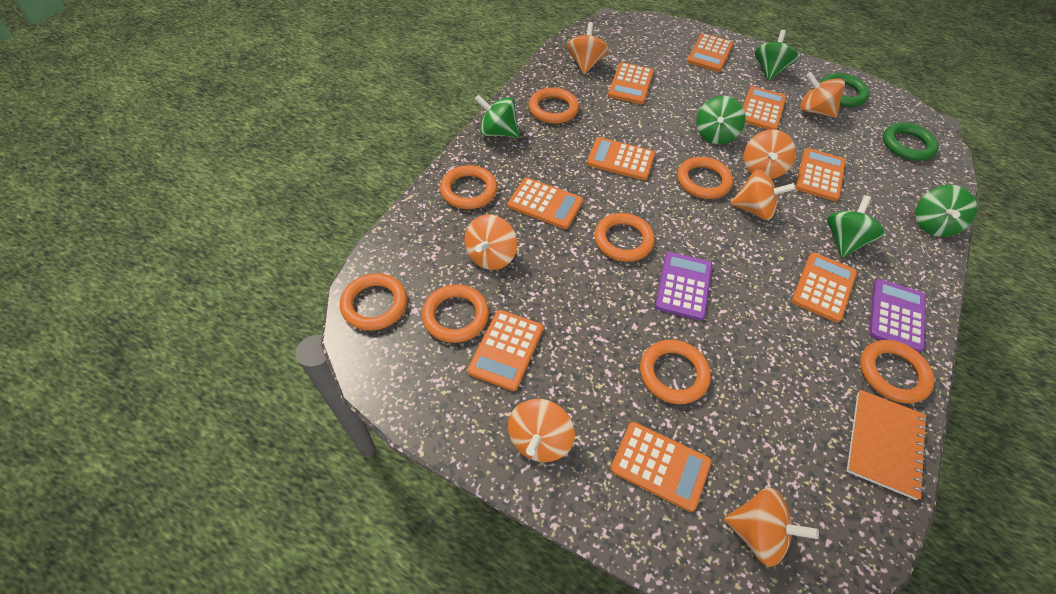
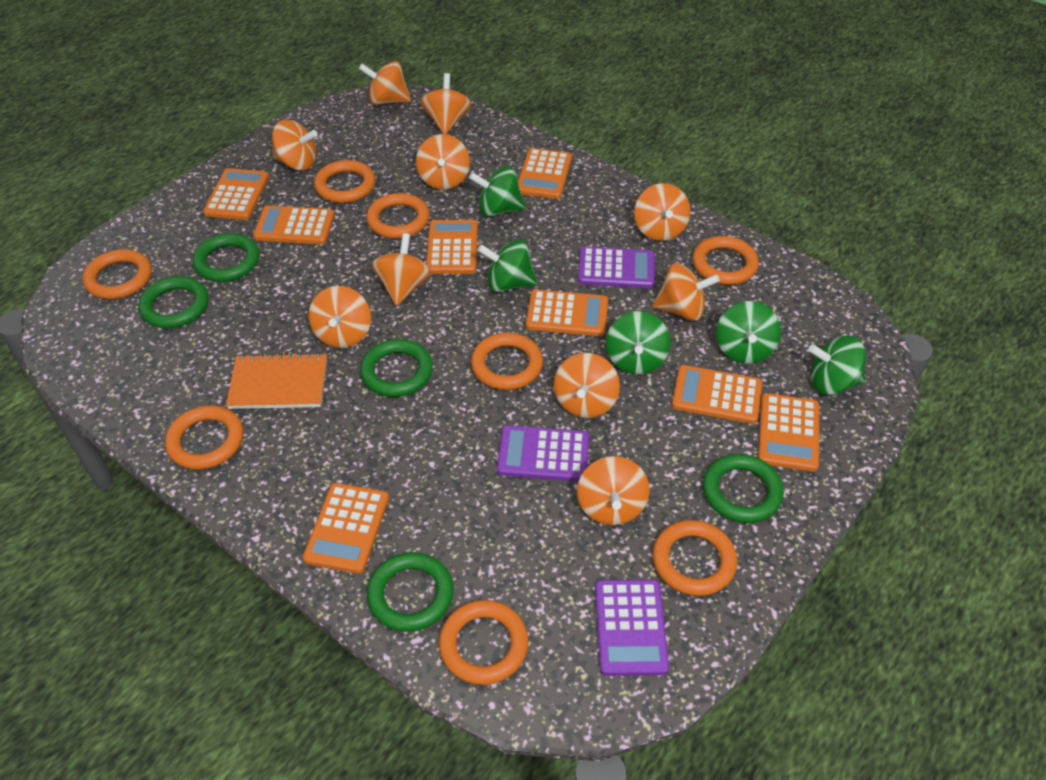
green ring: 2 -> 5
orange calculator: 9 -> 8
orange spinning top: 7 -> 10
purple calculator: 2 -> 3

